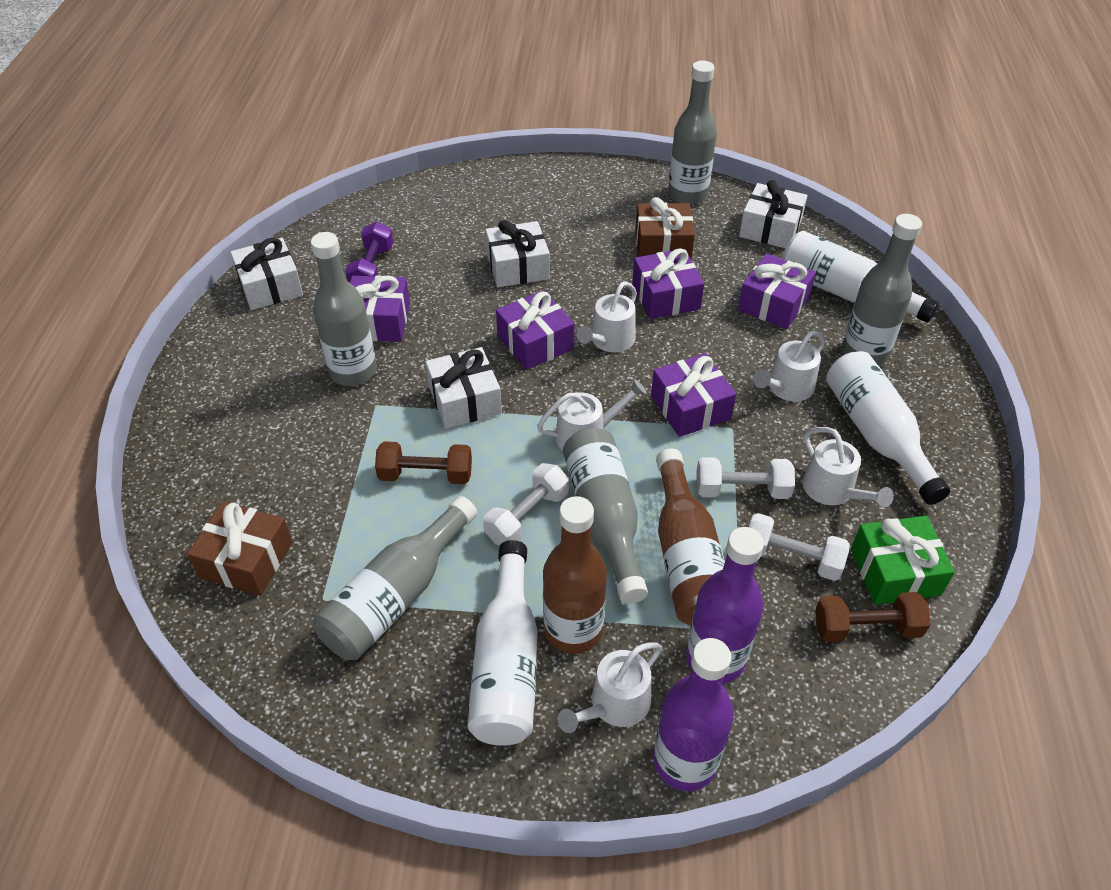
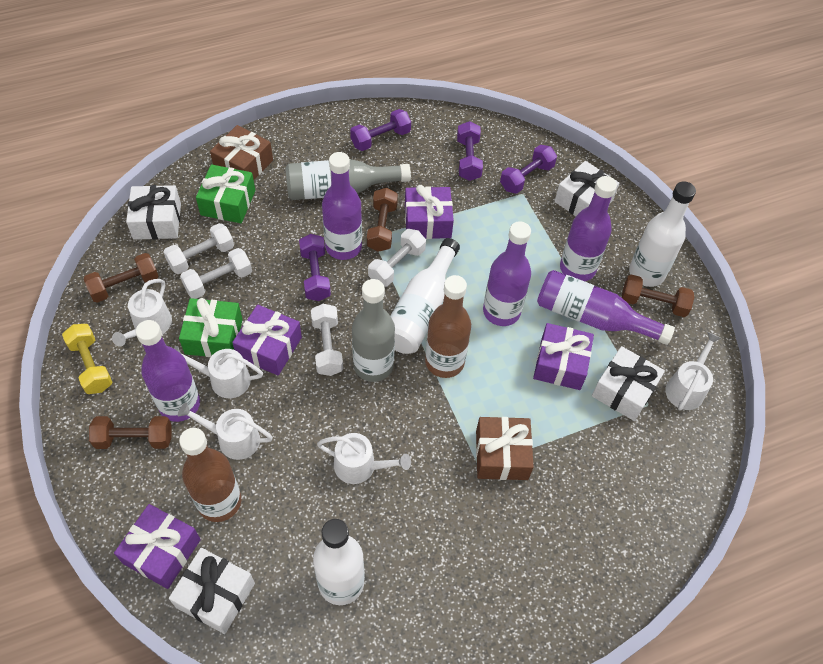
brown dumbbell: 2 -> 4
green gift: 1 -> 2
grey bottle: 5 -> 2
purple bottle: 2 -> 5
purple dumbbell: 1 -> 4
purple gift: 5 -> 4
white dumbbell: 3 -> 4
yellow dumbbell: 0 -> 1

